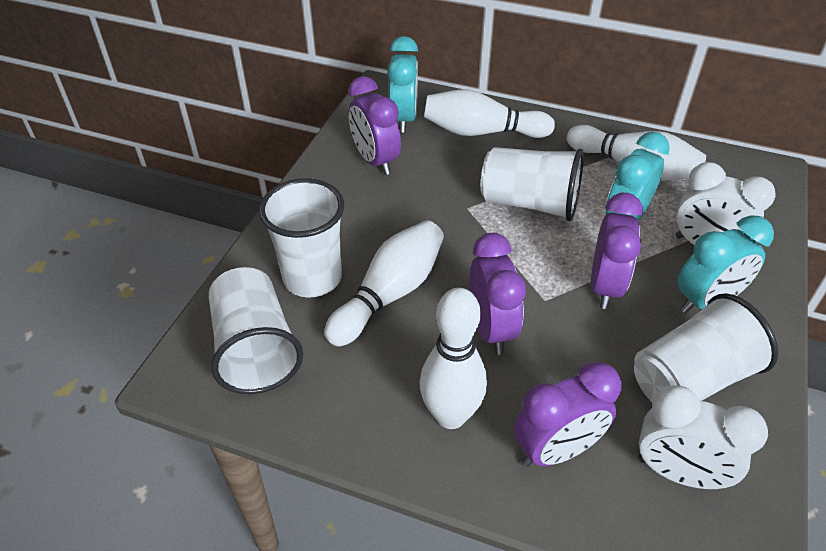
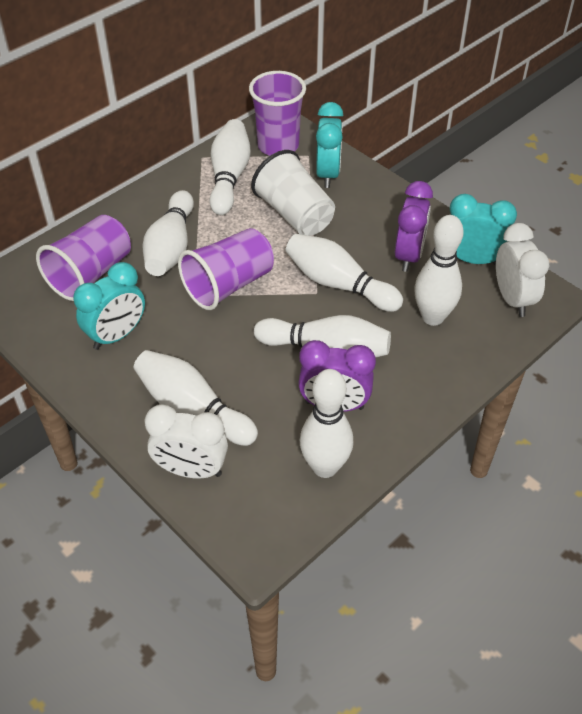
purple clock: 4 -> 2
purple cup: 0 -> 3
white bowling pin: 4 -> 7
white cup: 4 -> 1

